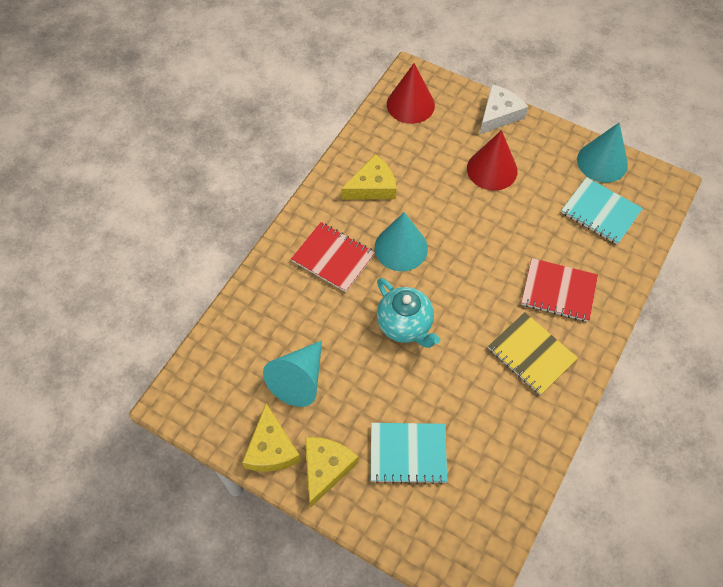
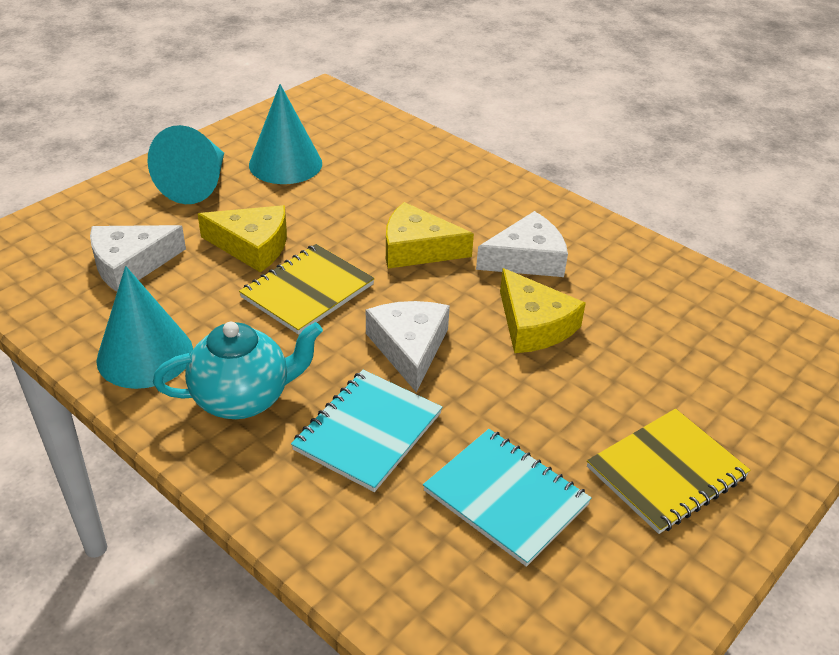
red cone: 2 -> 0
red notebook: 2 -> 0
white cheese: 1 -> 3
yellow notebook: 1 -> 2

